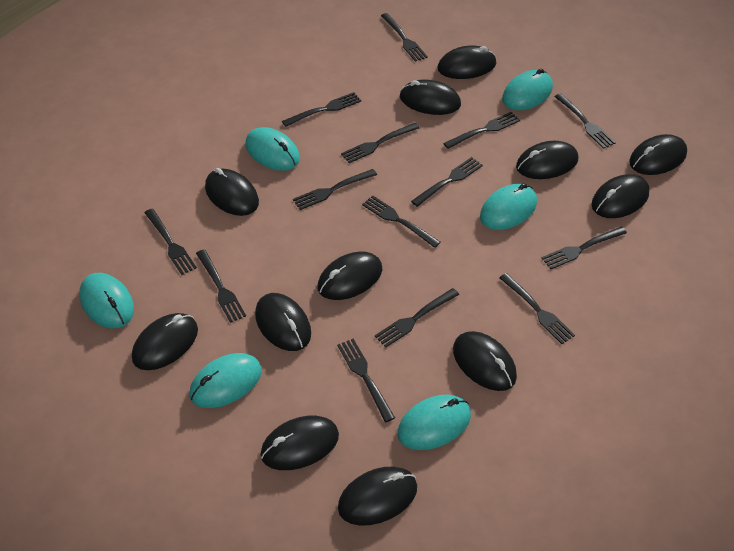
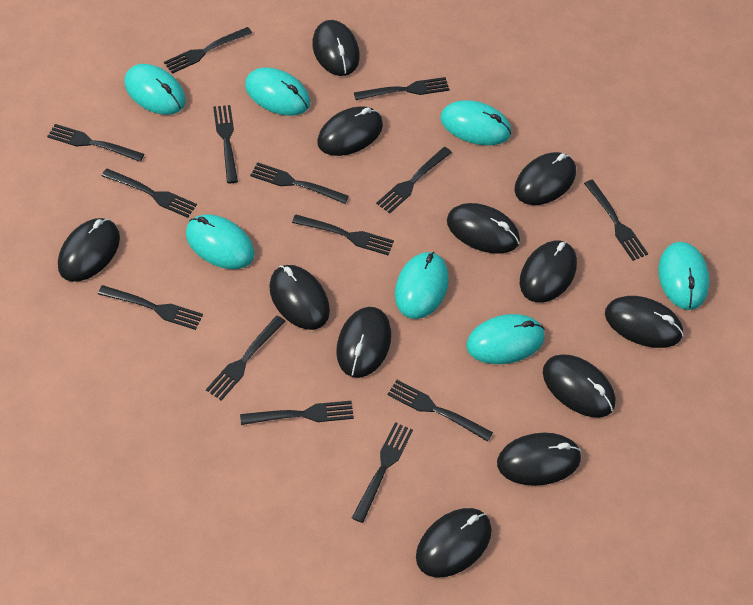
turquoise mouse: 6 -> 7

